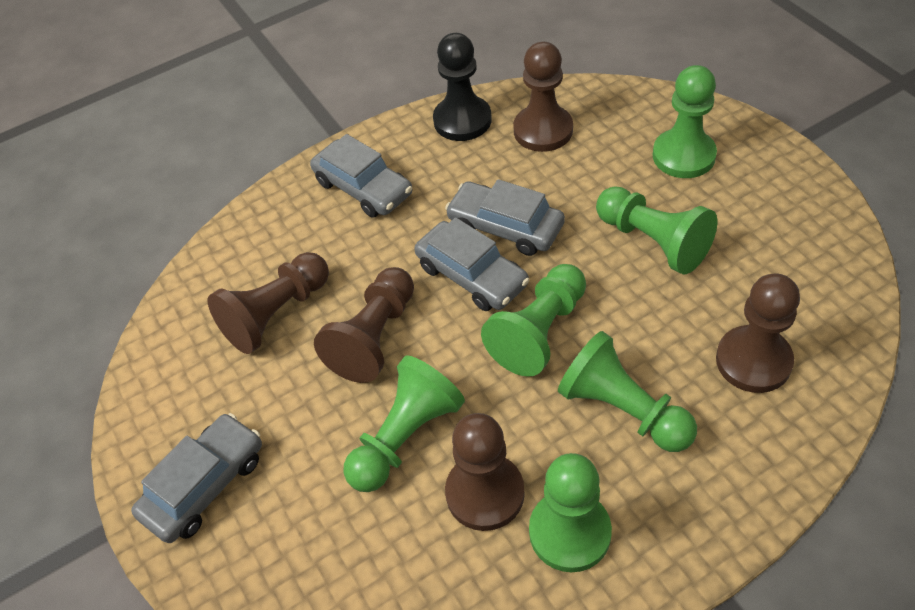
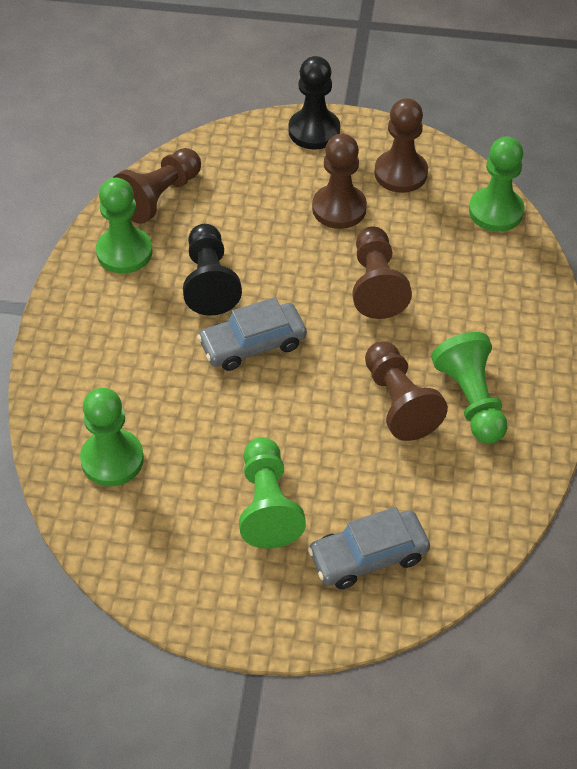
black pawn: 1 -> 2
green pawn: 6 -> 5
grey car: 4 -> 2

